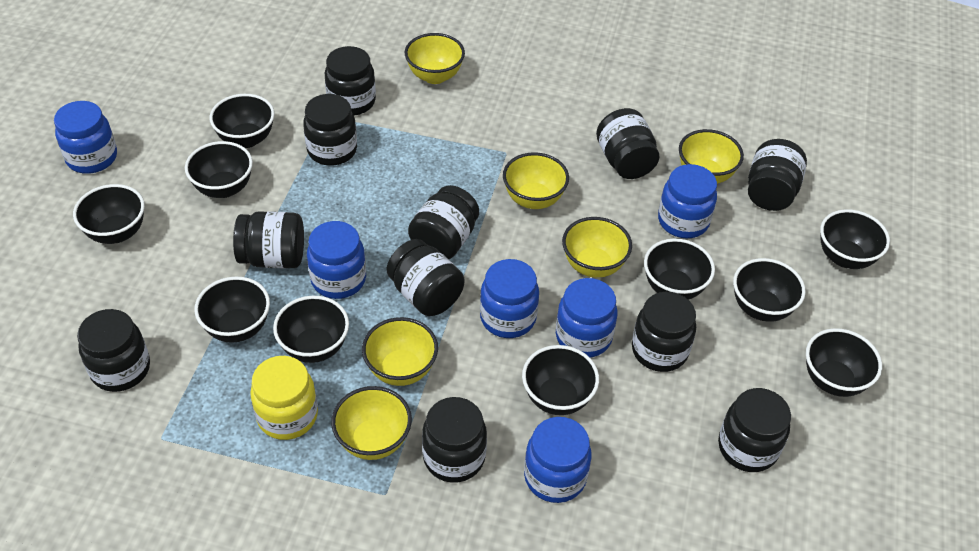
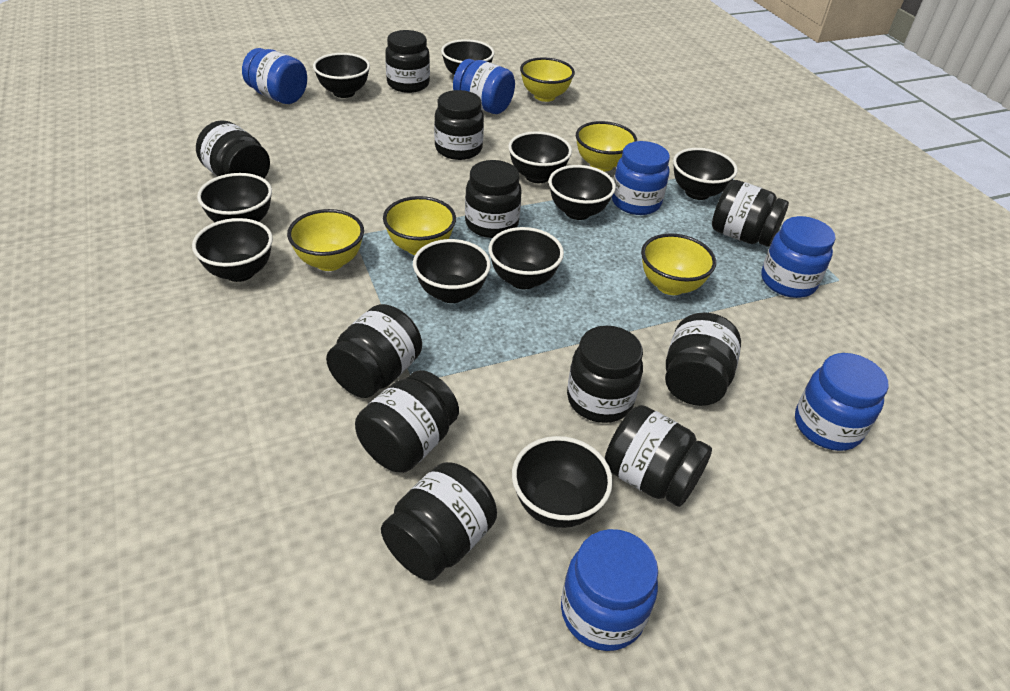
yellow bowl: 6 -> 5
yellow jar: 1 -> 0

